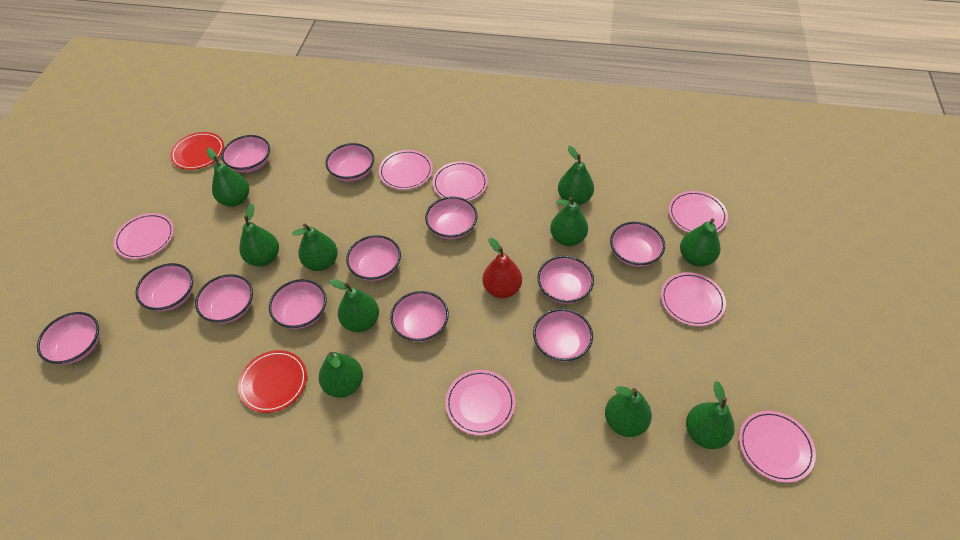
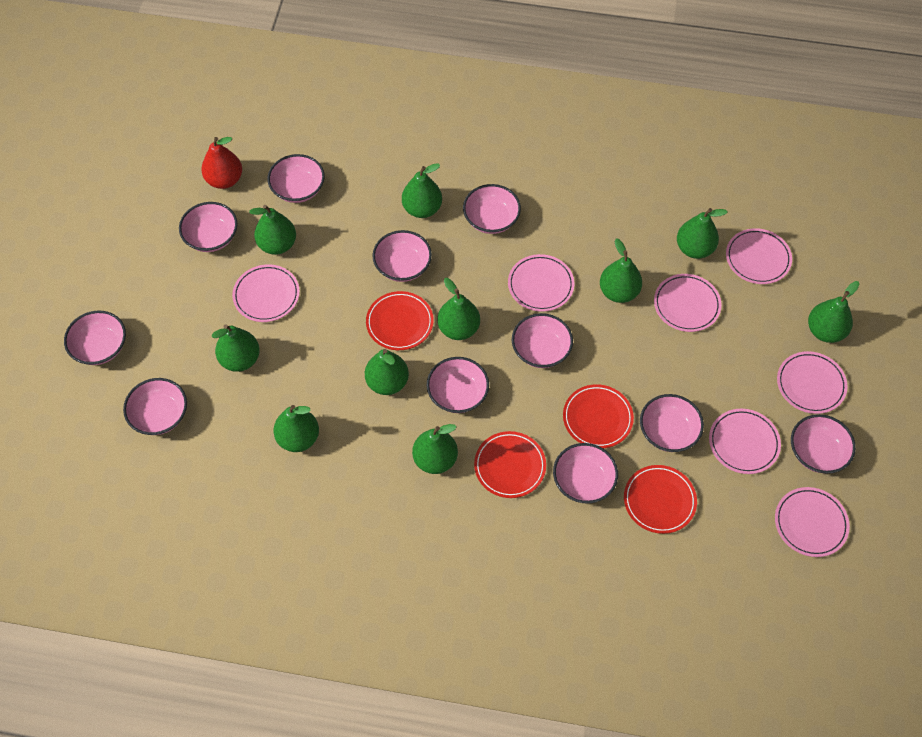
pink bowl: 12 -> 11
red plate: 2 -> 4

